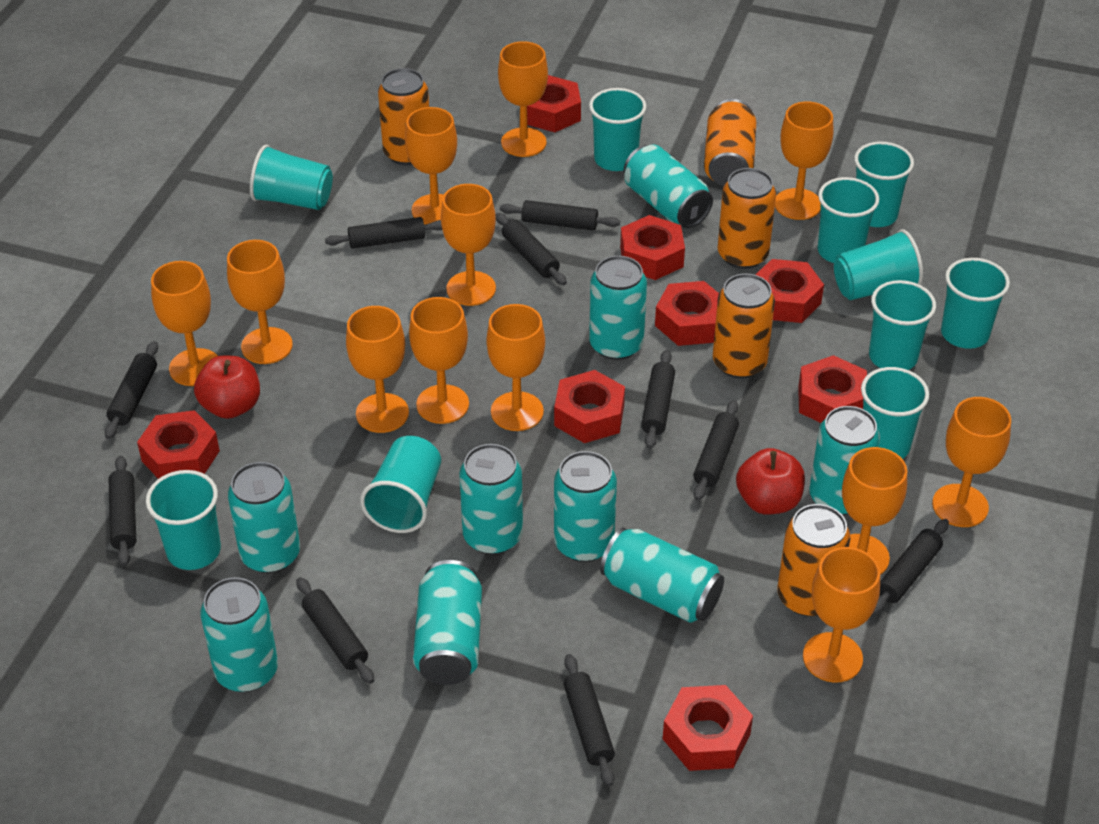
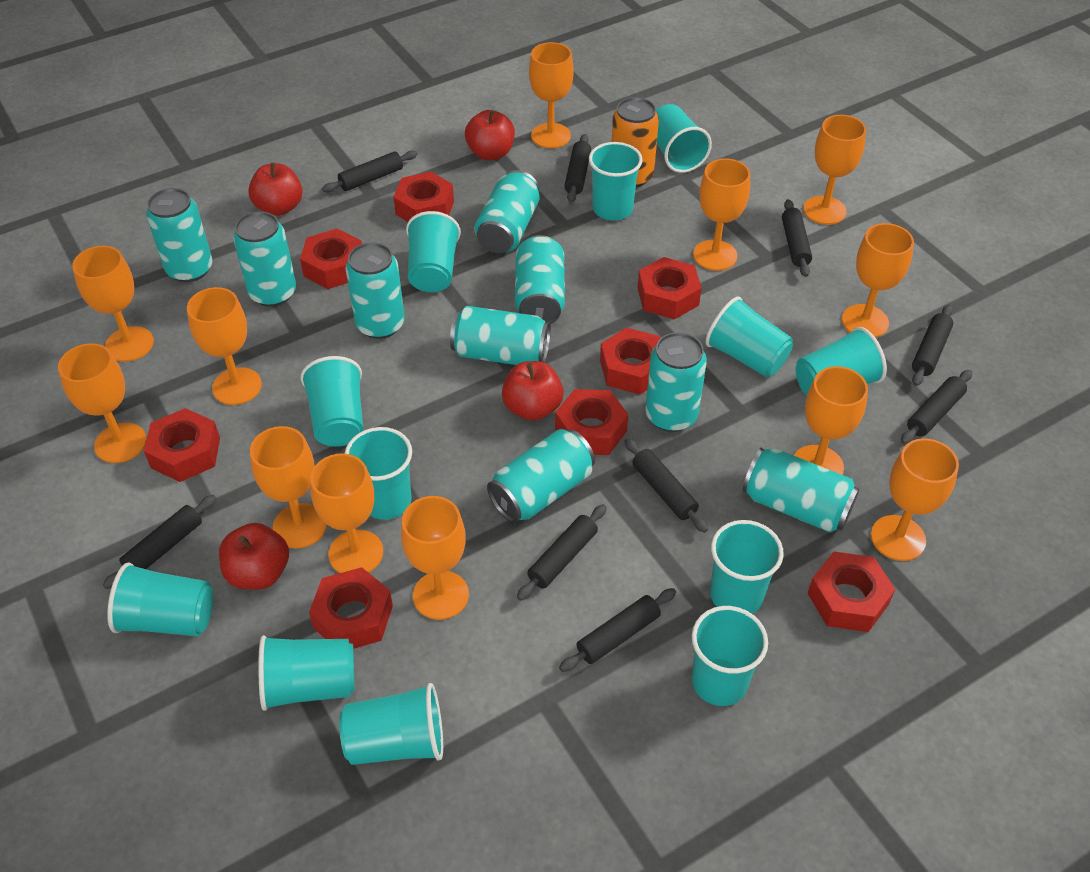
black rolling pin: 10 -> 9
orange can: 5 -> 1
red apple: 2 -> 4
turquoise cup: 10 -> 12

